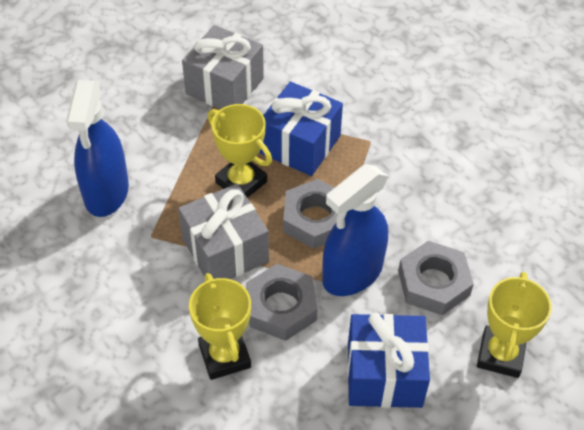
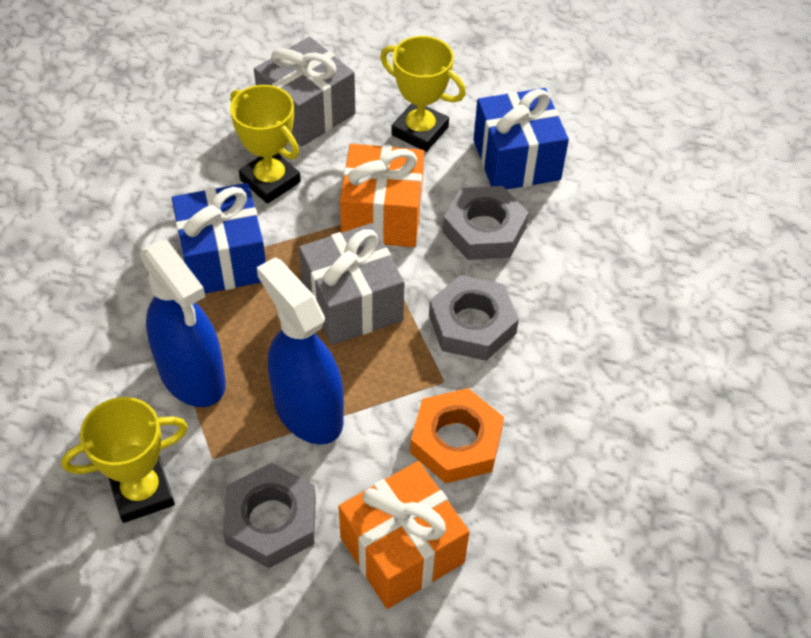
orange gift: 0 -> 2
orange nut: 0 -> 1

